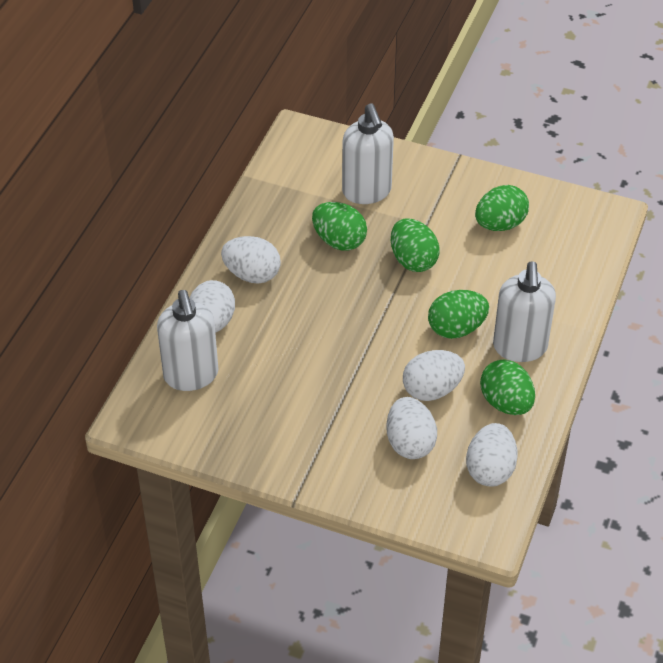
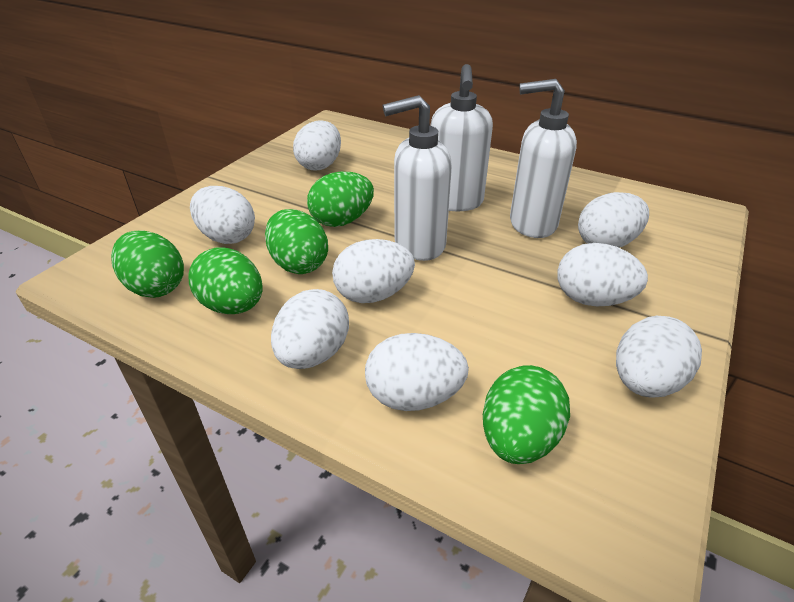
white egg: 5 -> 8

